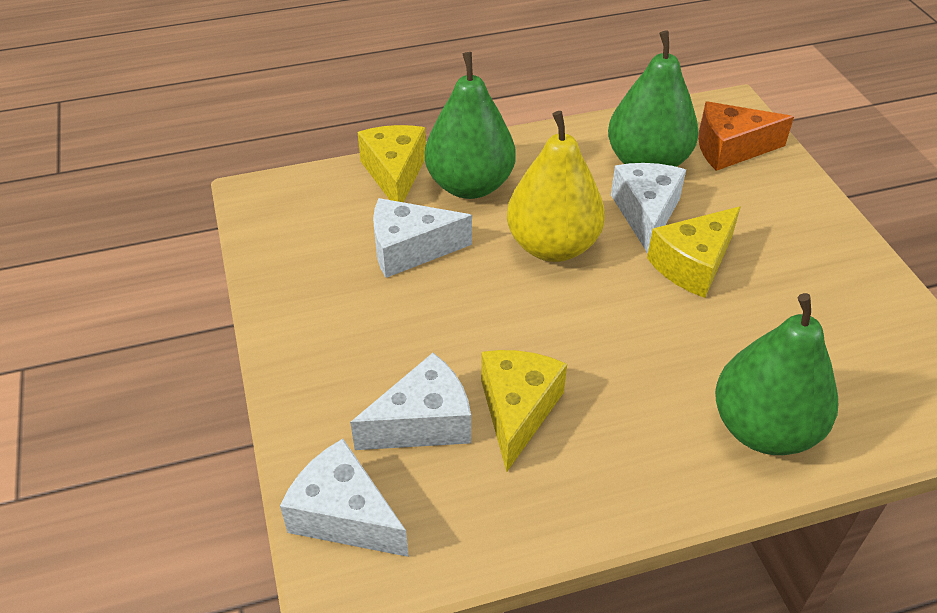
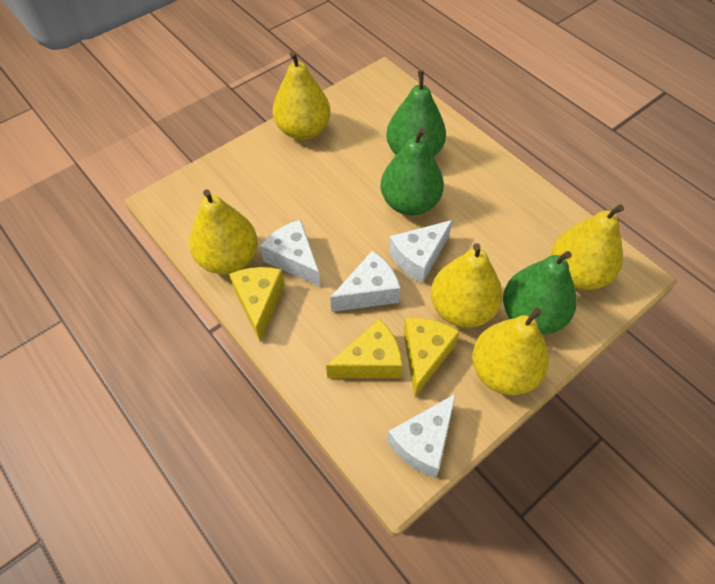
orange cheese: 1 -> 0
yellow pear: 1 -> 5

